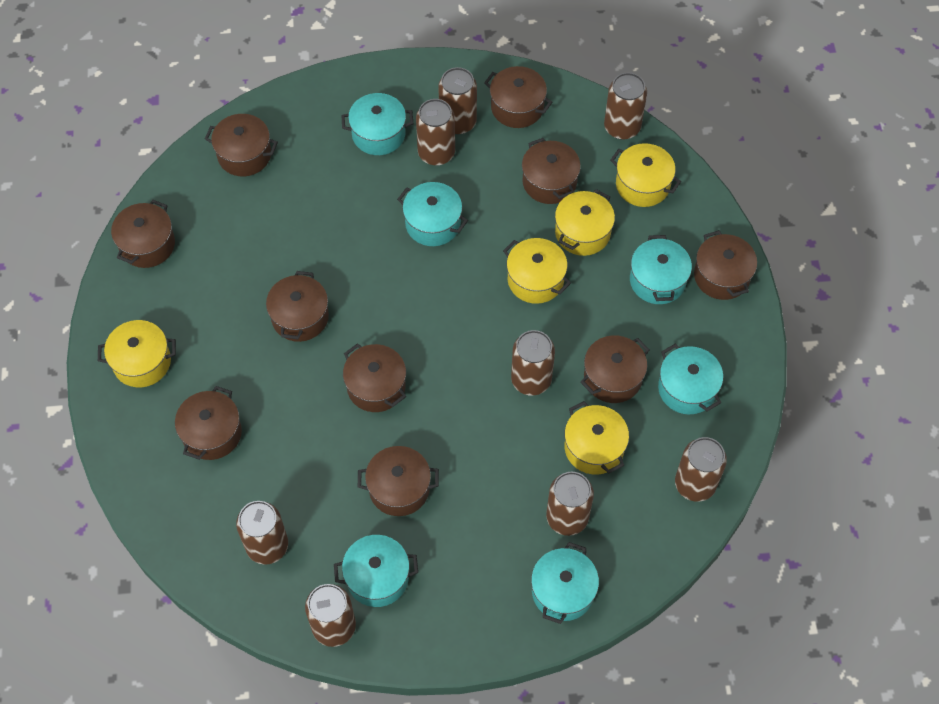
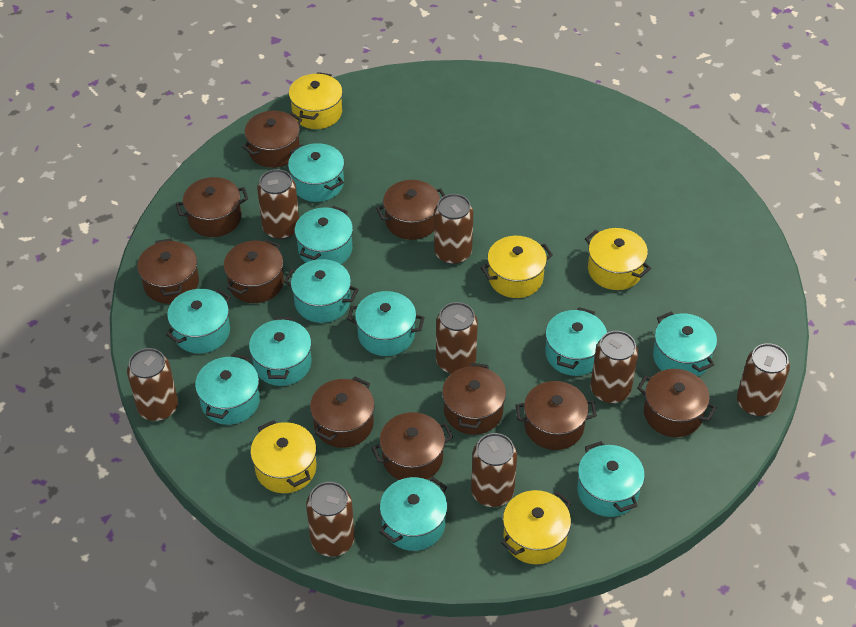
turquoise pot: 6 -> 11

